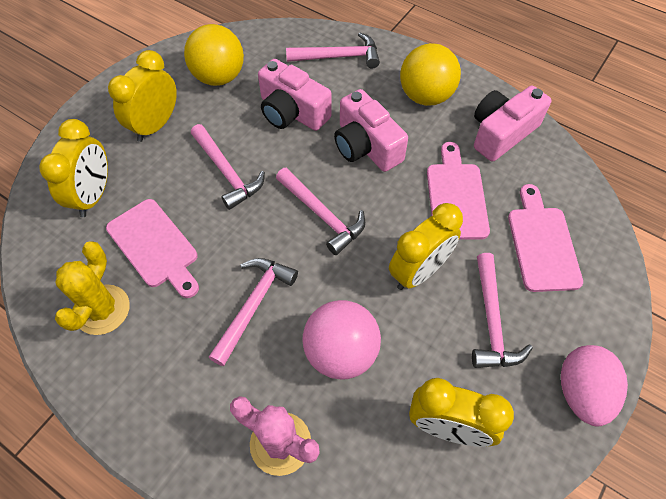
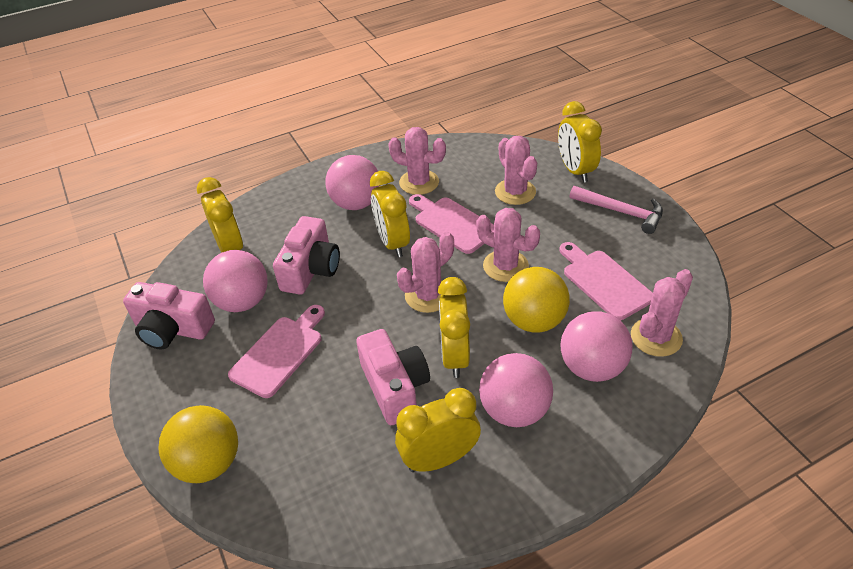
pink ball: 1 -> 4
pink cactus: 1 -> 5
pink egg: 1 -> 0
pink hammer: 5 -> 1
yellow cactus: 1 -> 0
yellow clock: 4 -> 5

